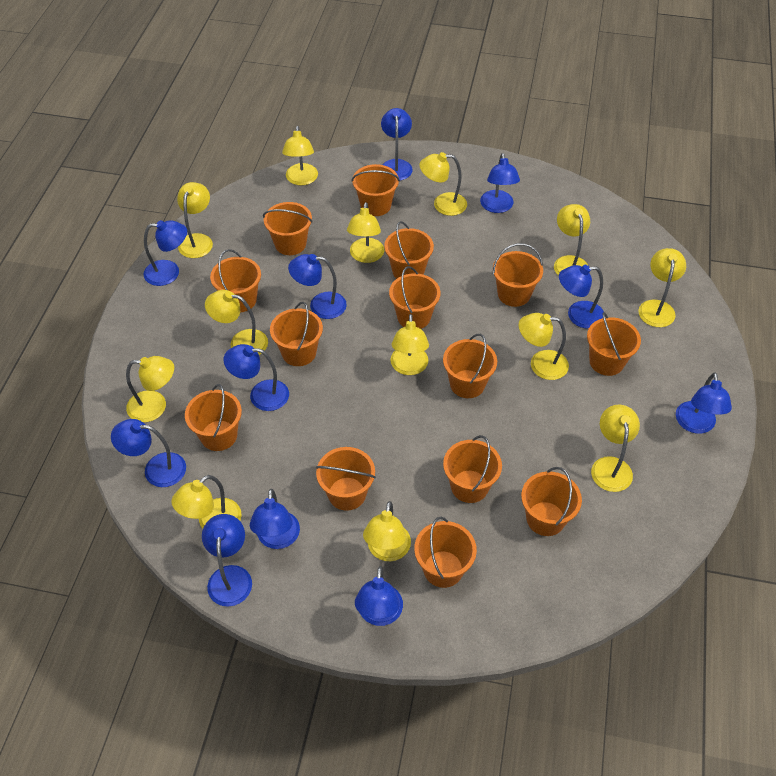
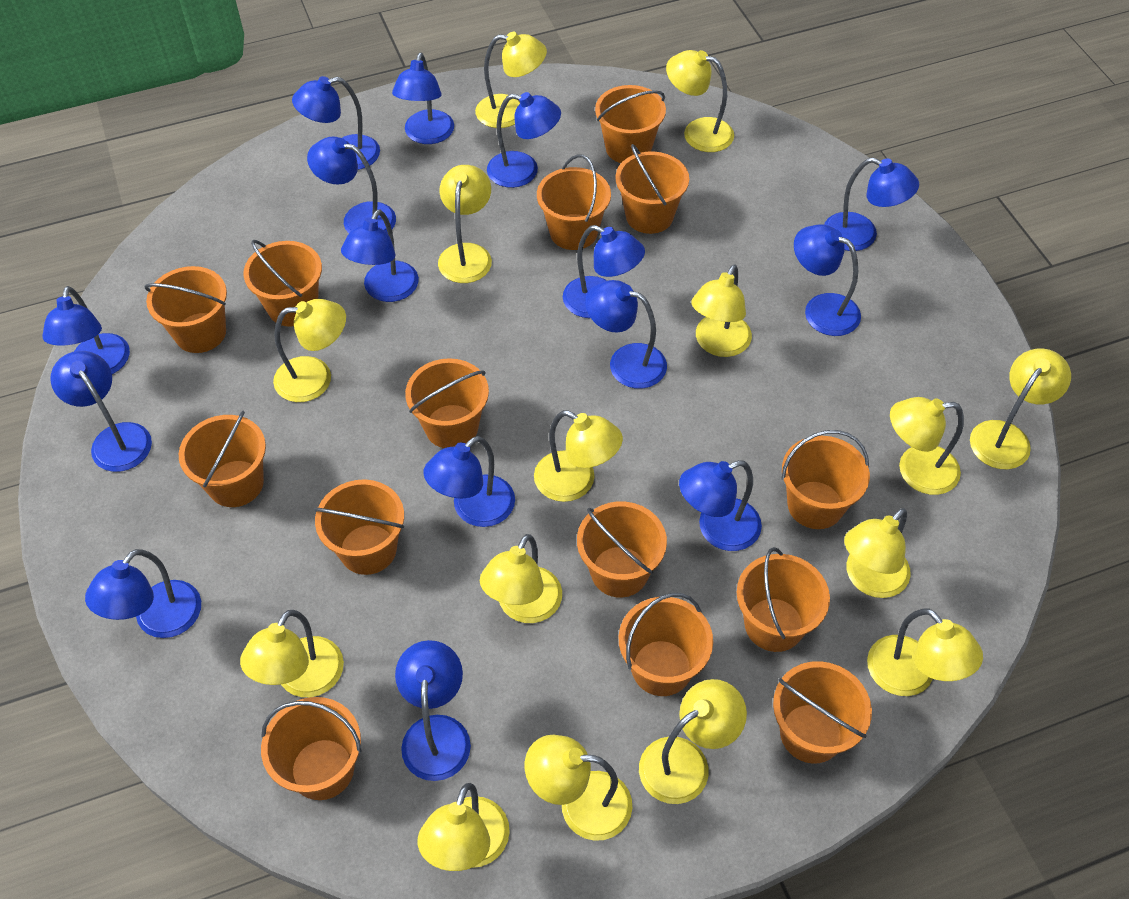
blue lamp: 11 -> 15
yellow lamp: 13 -> 15

